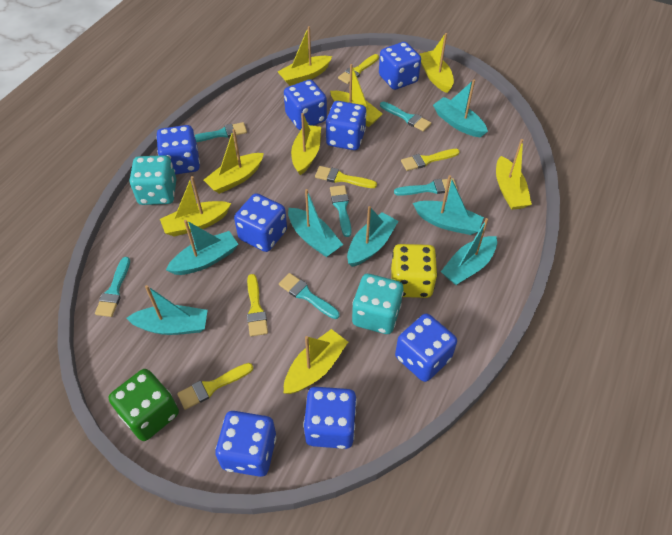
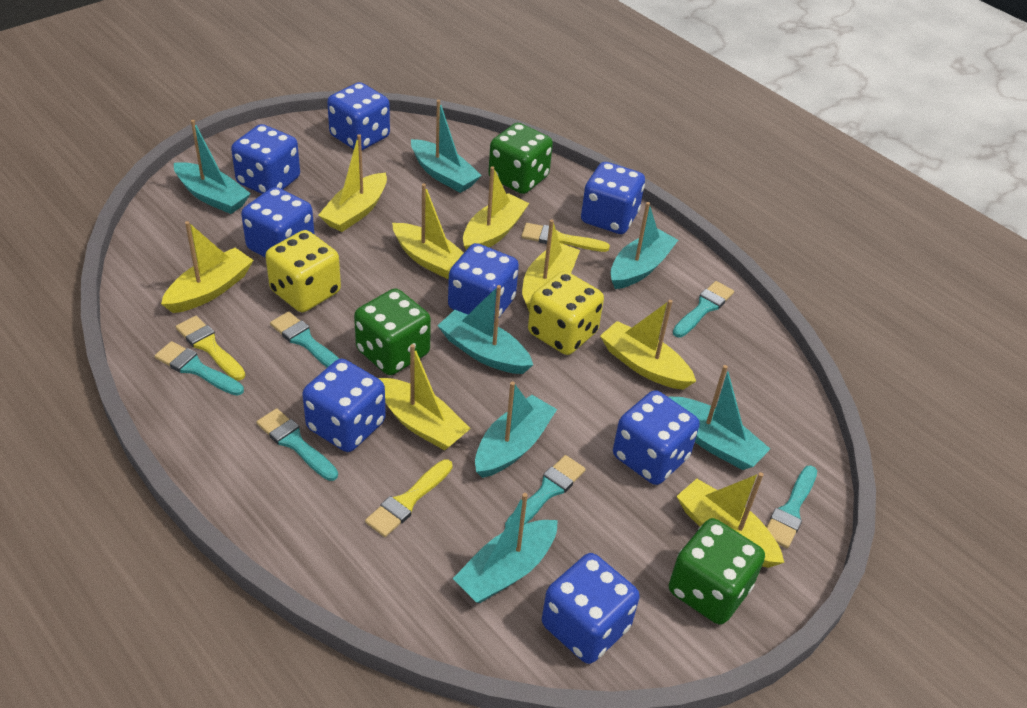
green dice: 1 -> 3
turquoise dice: 2 -> 0
yellow brush: 5 -> 3
yellow dice: 1 -> 2

